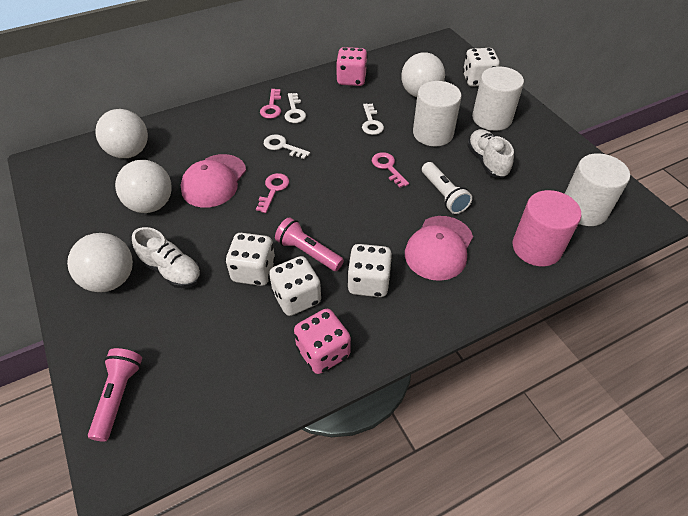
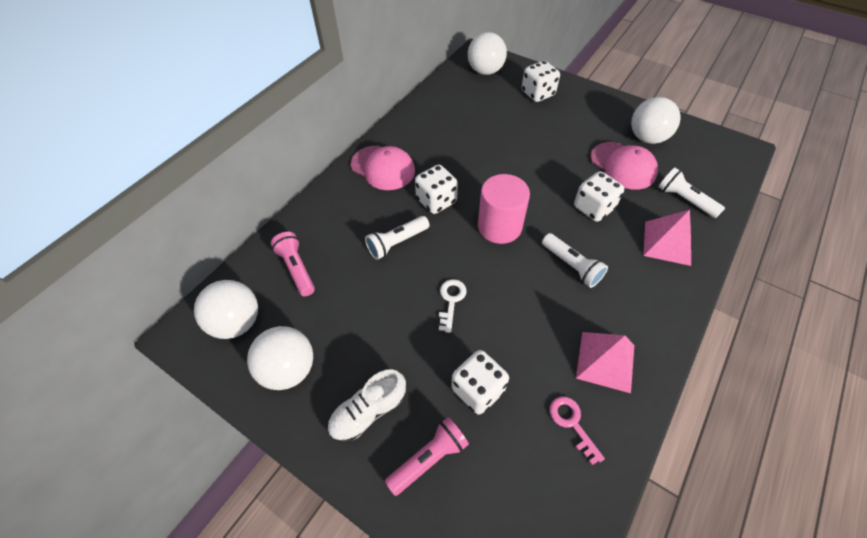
pink dice: 2 -> 0
pink key: 3 -> 1
pink pyramid: 0 -> 2
white cylinder: 3 -> 0
white flashlight: 1 -> 3
white key: 3 -> 1
white shoe: 2 -> 1

